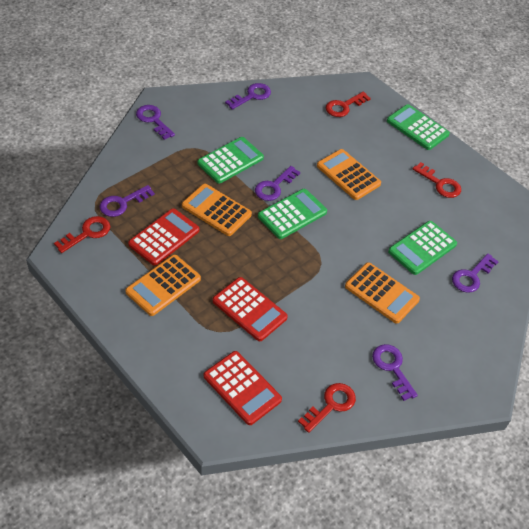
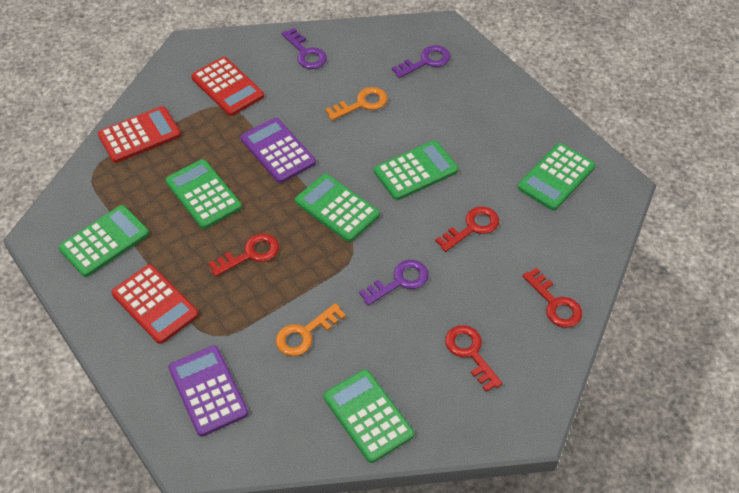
green calculator: 4 -> 6
orange calculator: 4 -> 0
orange key: 0 -> 2
purple calculator: 0 -> 2
purple key: 6 -> 3

